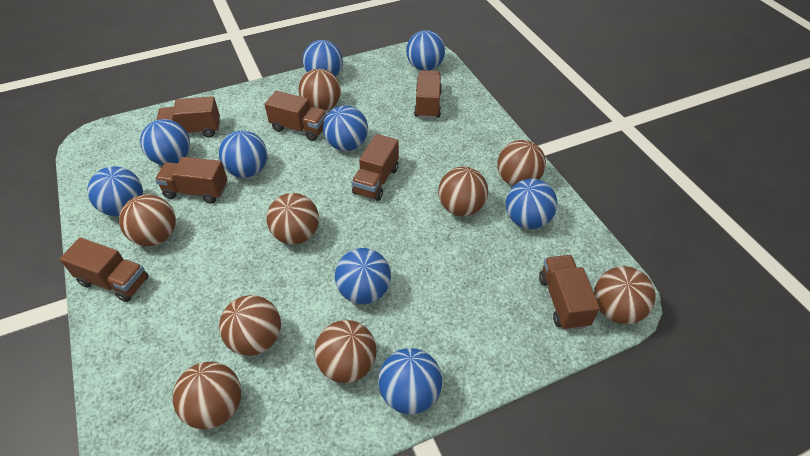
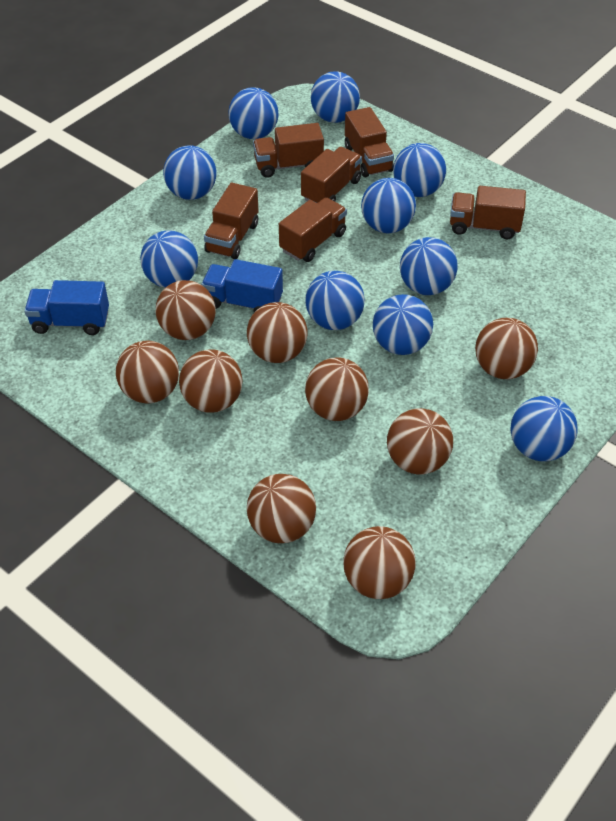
blue ball: 9 -> 10
blue truck: 0 -> 2
brown truck: 7 -> 6

